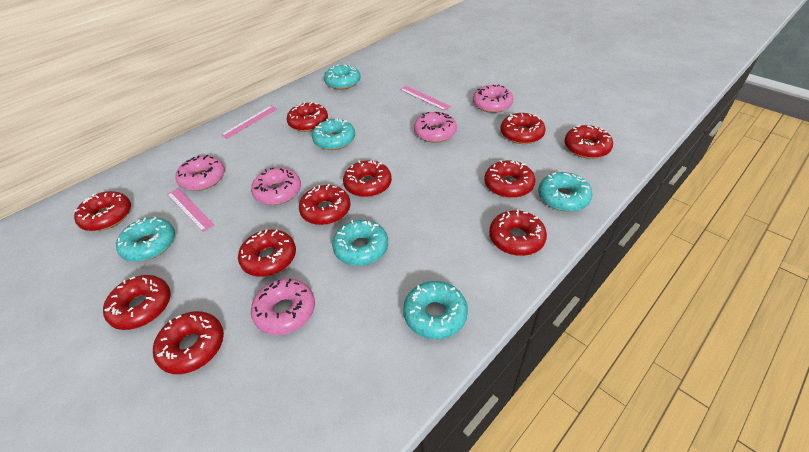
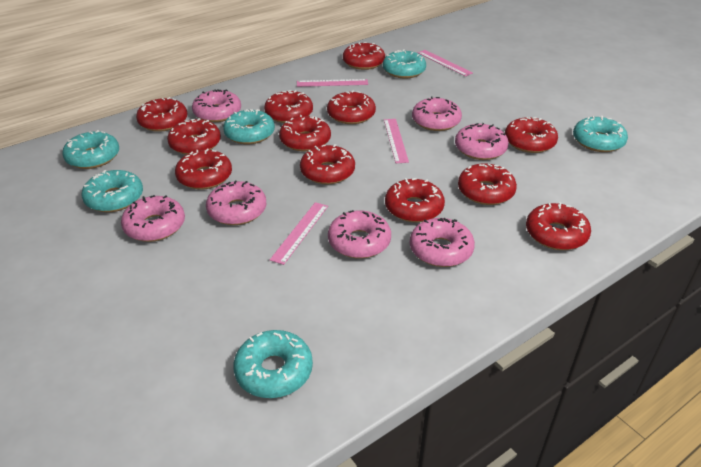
pink donut: 5 -> 7
pink ruler: 3 -> 4
red donut: 11 -> 12

